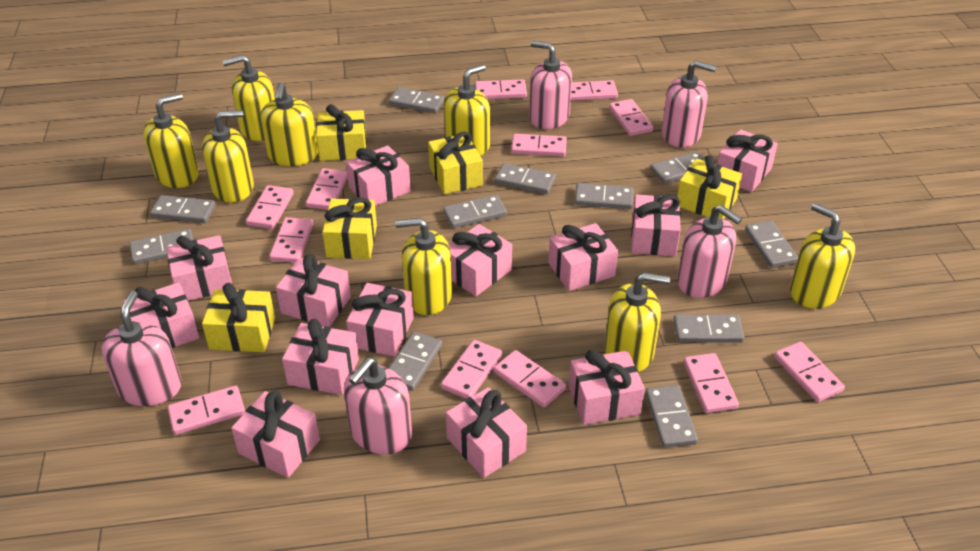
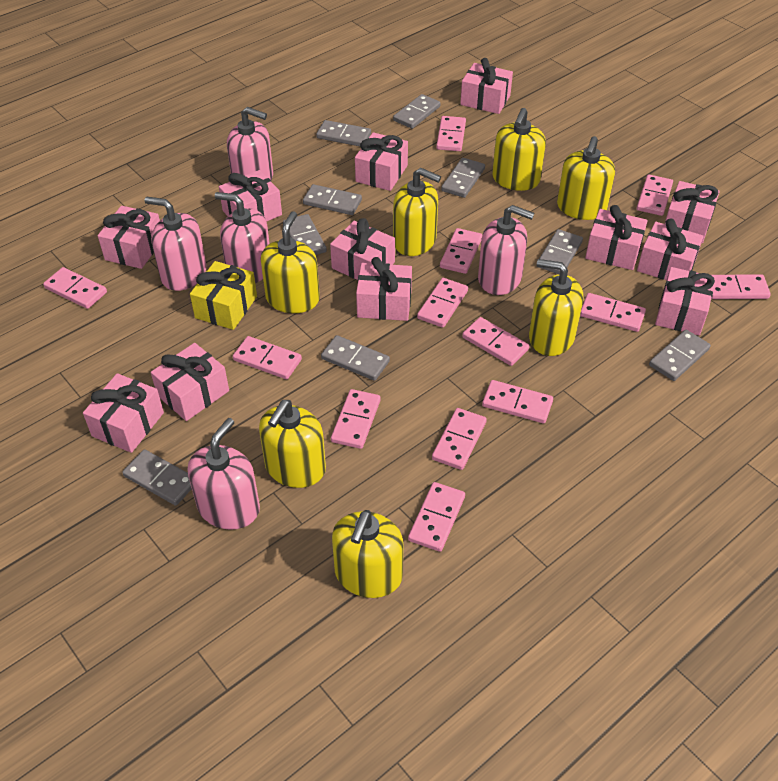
grey domino: 11 -> 9
pink domino: 12 -> 13
pink gift: 13 -> 12
yellow gift: 5 -> 1
yellow soap dispenser: 8 -> 7

